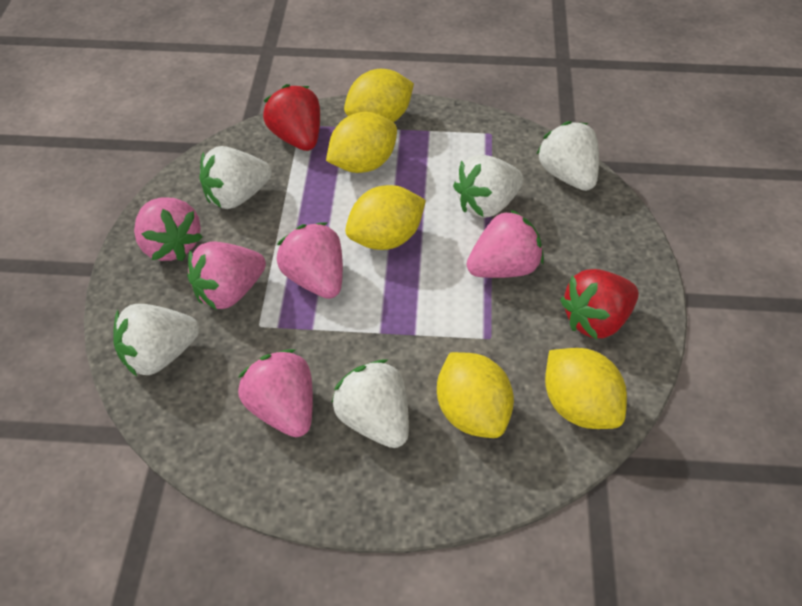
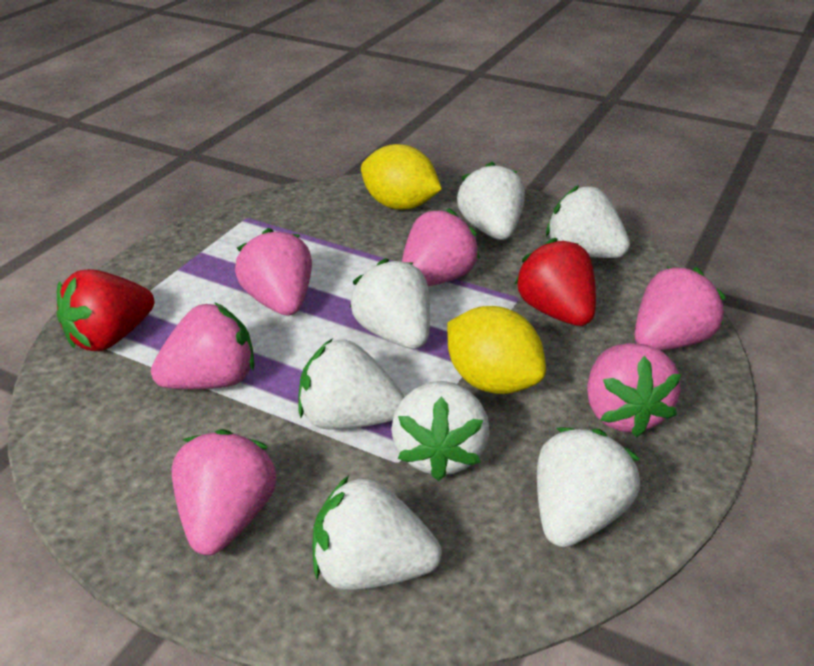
pink strawberry: 5 -> 6
white strawberry: 5 -> 7
yellow lemon: 5 -> 2

